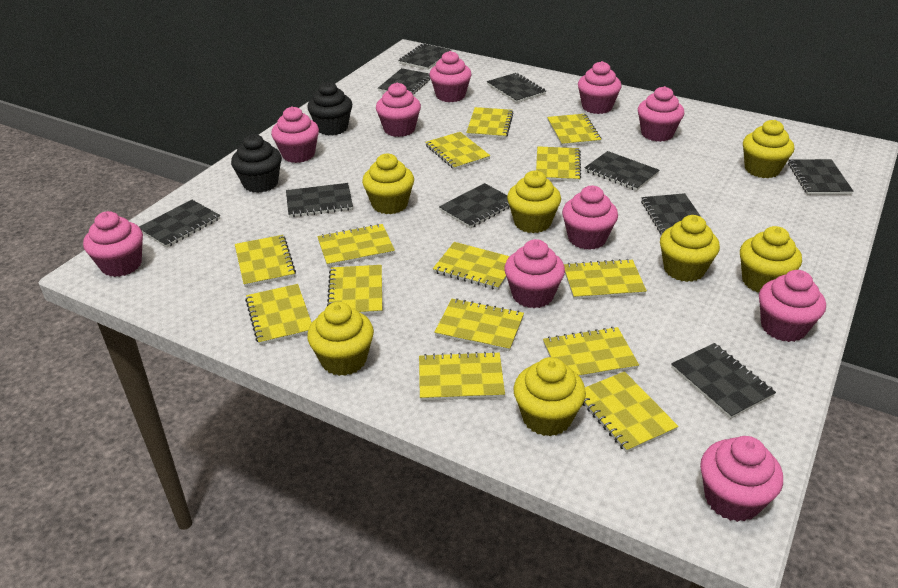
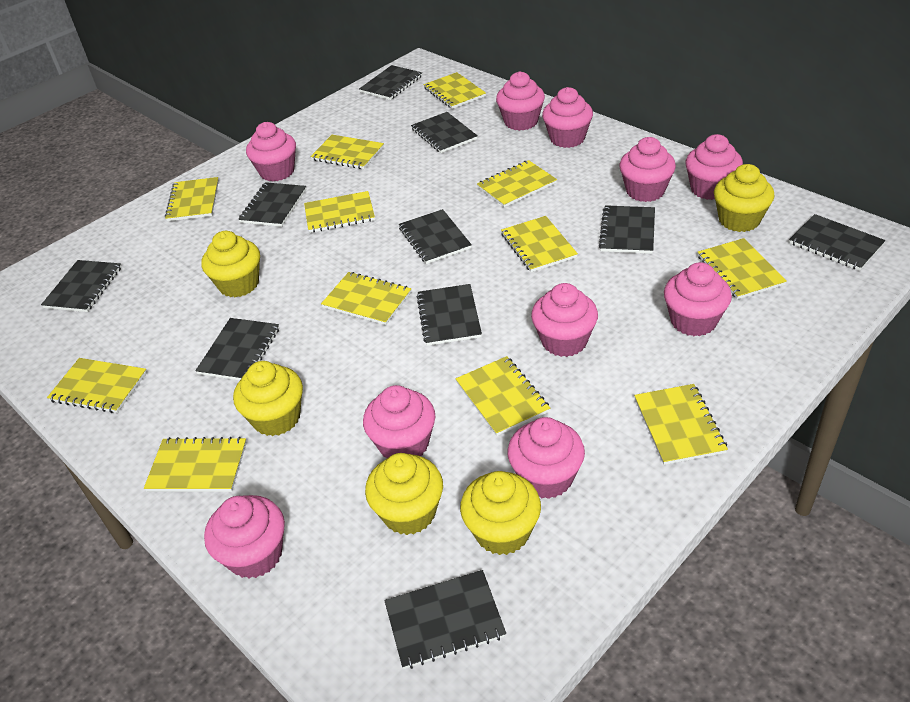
black cupcake: 2 -> 0
yellow cupcake: 7 -> 5
yellow notebook: 14 -> 12

